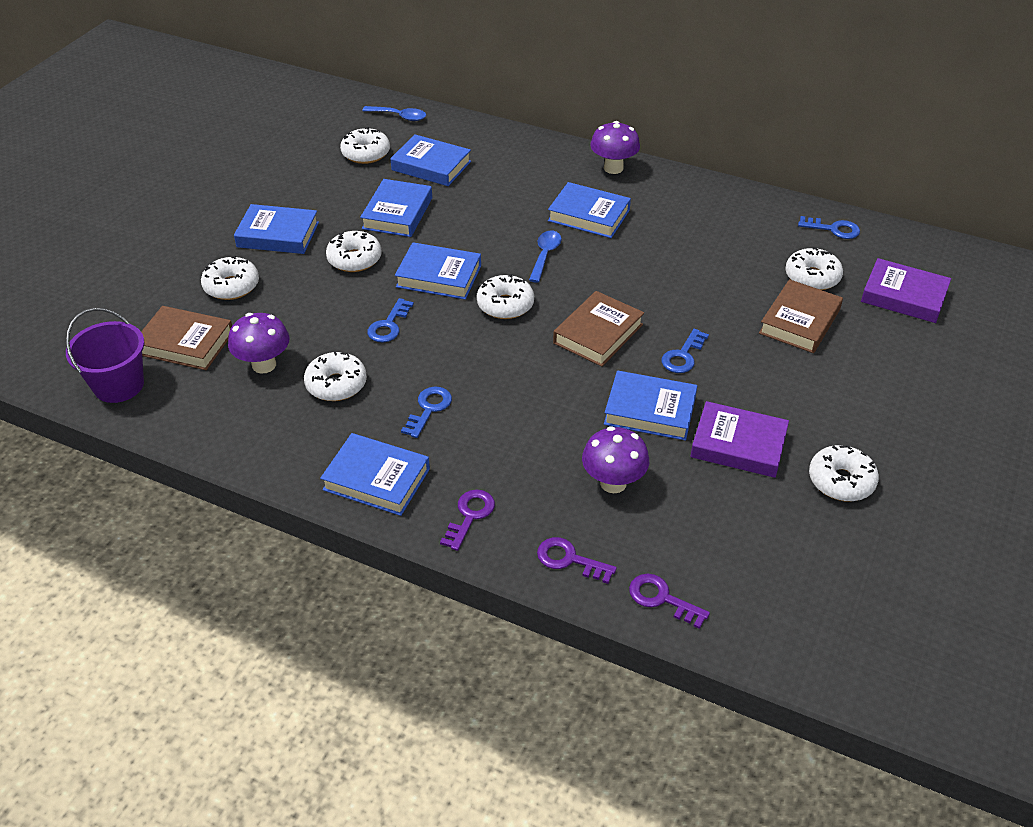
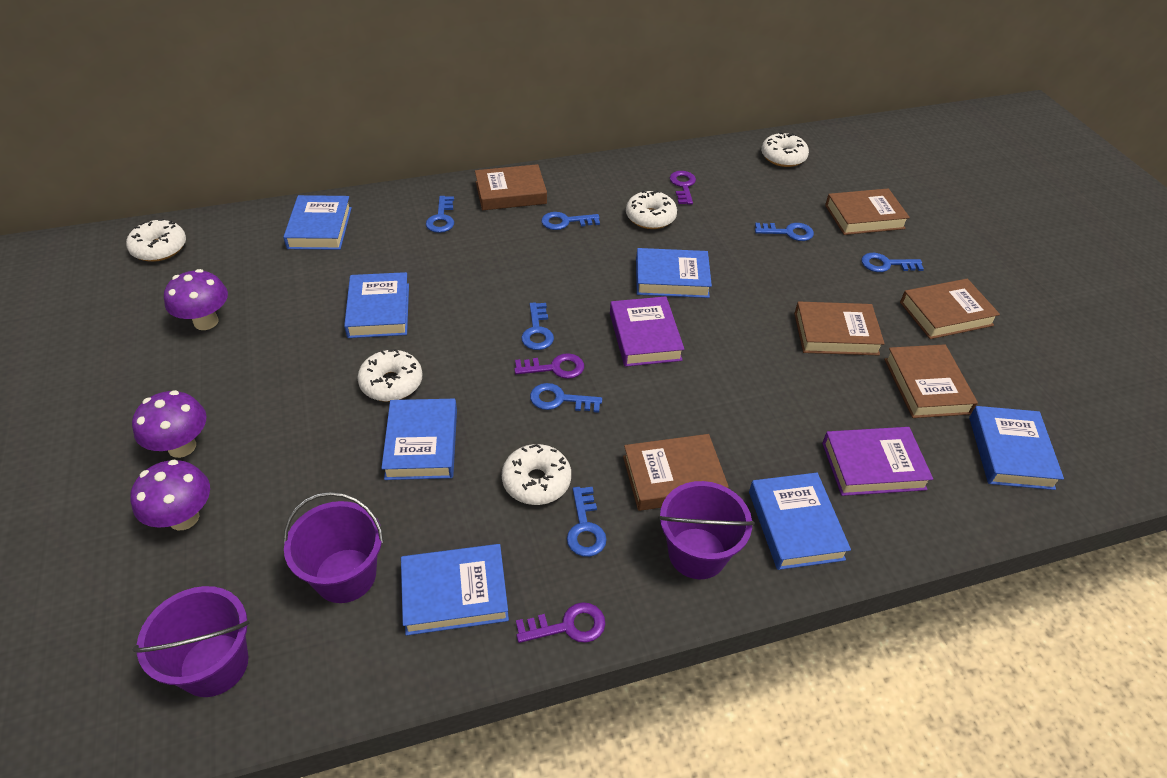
blue key: 4 -> 7
blue spoon: 2 -> 0
brown book: 3 -> 6
purple bucket: 1 -> 3
white donut: 7 -> 5

